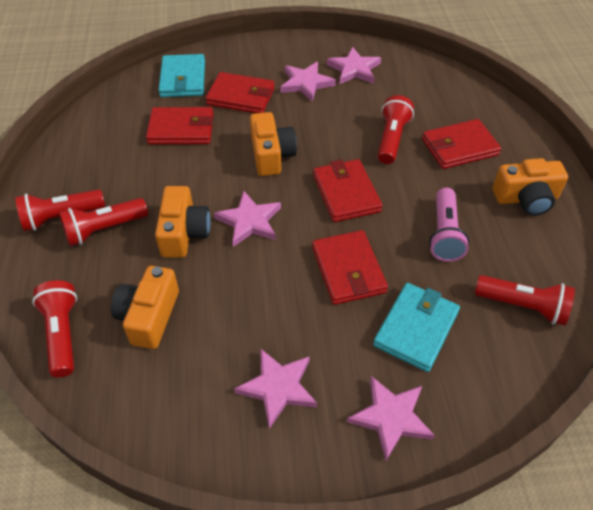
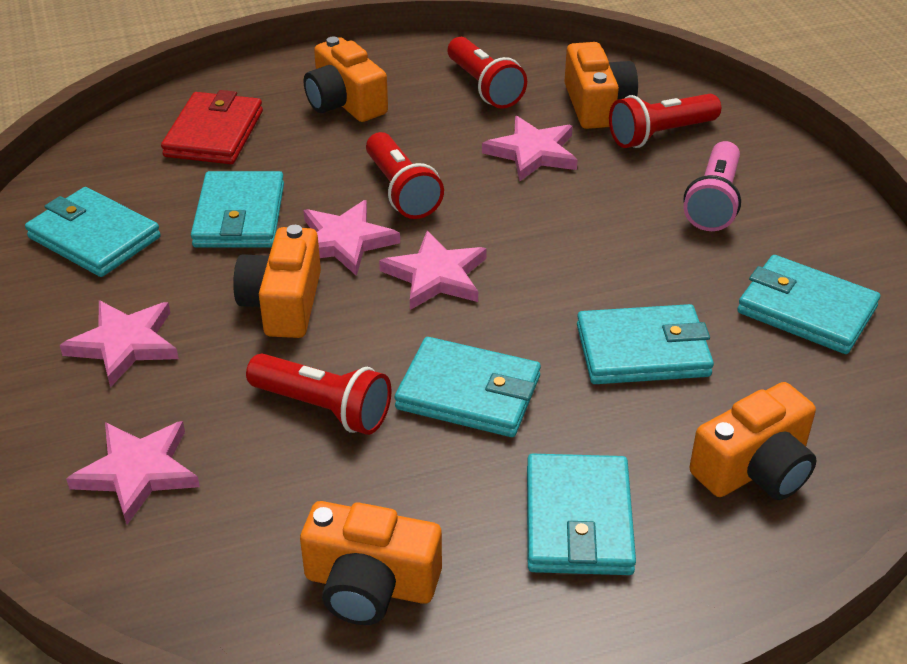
orange camera: 4 -> 5
red flashlight: 5 -> 4
red wallet: 5 -> 1
turquoise wallet: 2 -> 6

